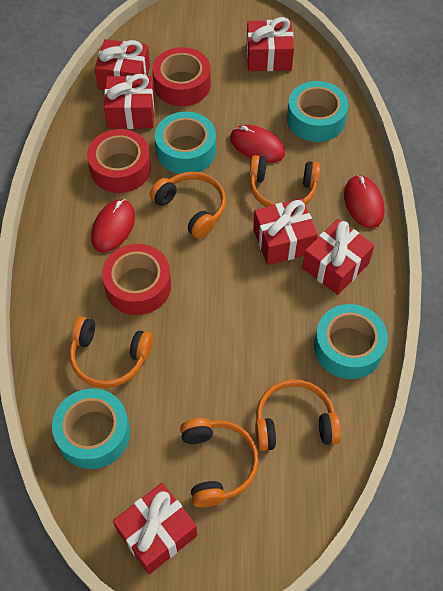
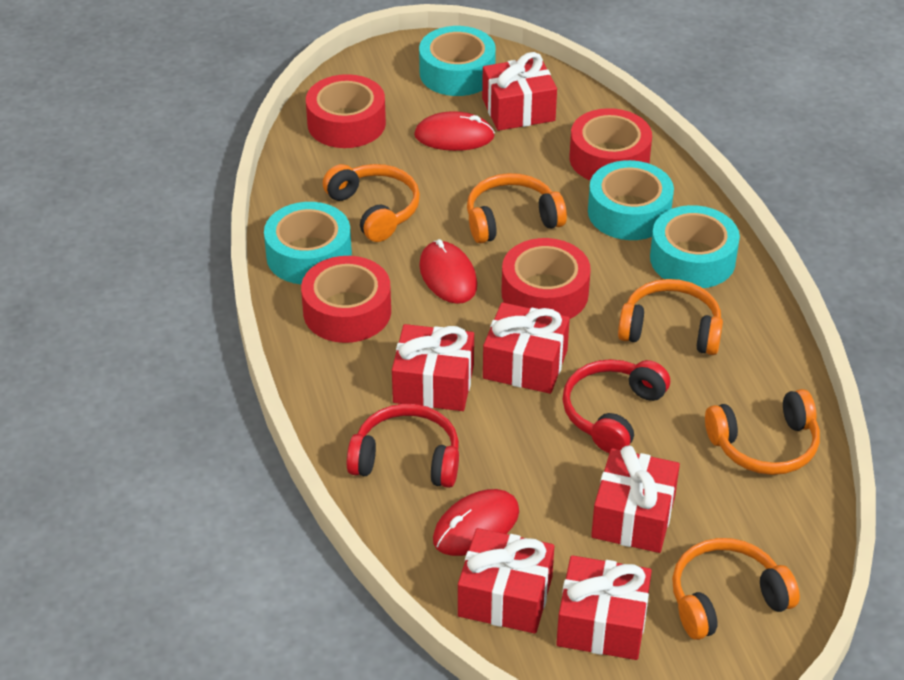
red headphones: 0 -> 2
red tape: 3 -> 4

